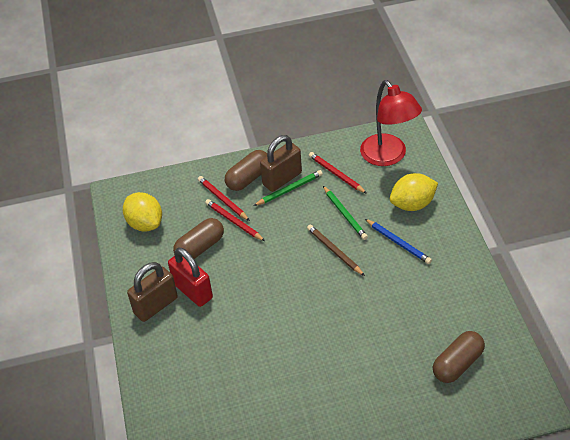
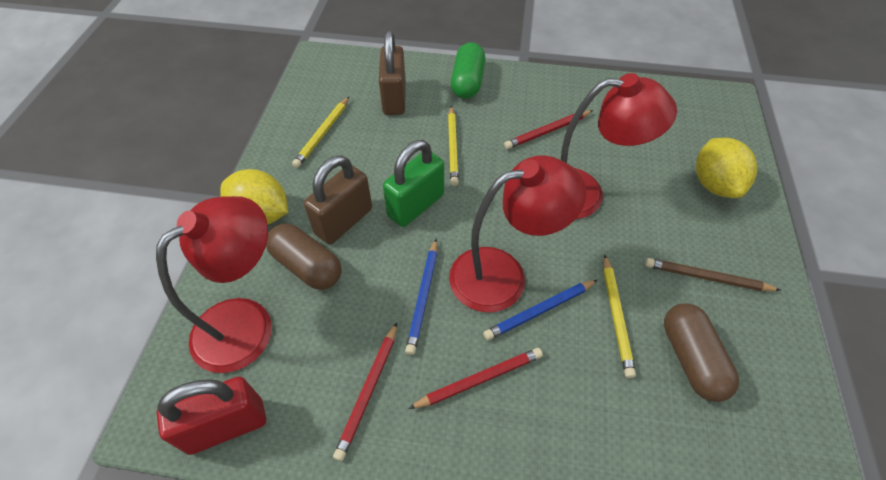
blue pencil: 1 -> 2
brown capsule: 3 -> 2
green capsule: 0 -> 1
green padlock: 0 -> 1
green pencil: 2 -> 0
red lamp: 1 -> 3
yellow pencil: 0 -> 3

